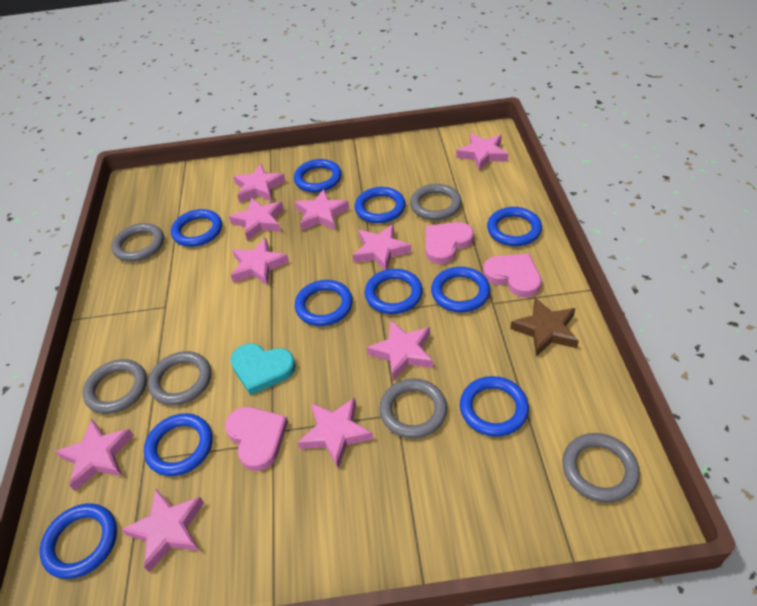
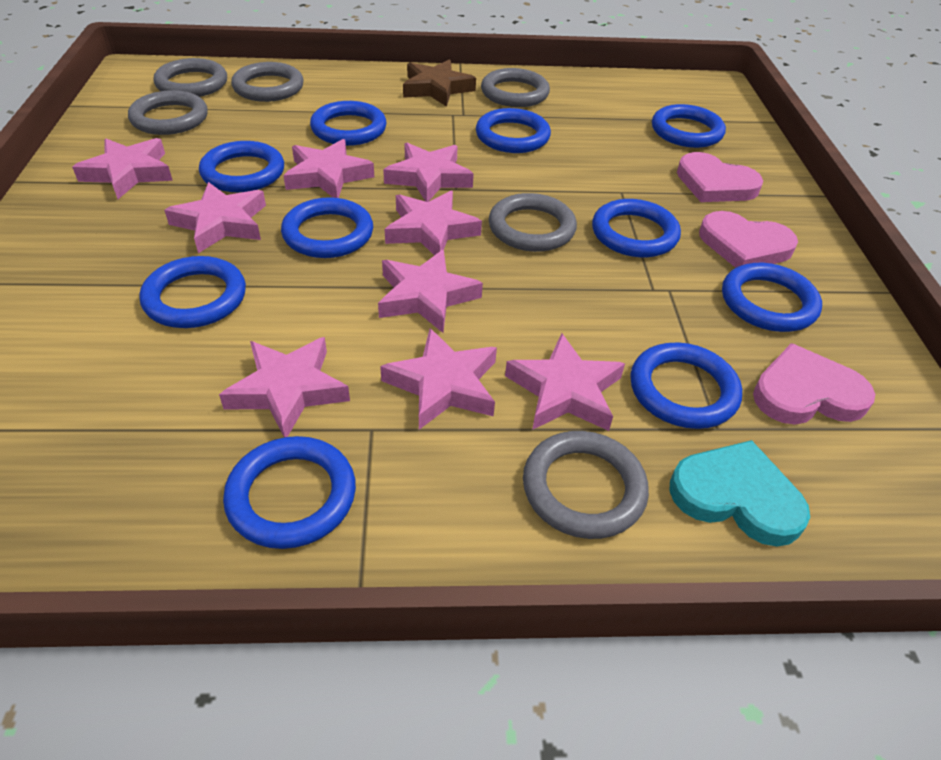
pink star: 10 -> 9

